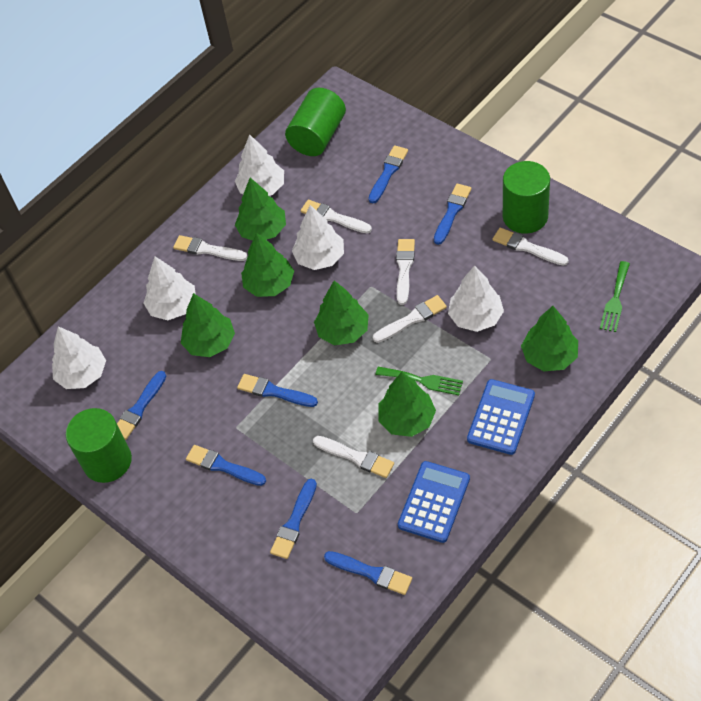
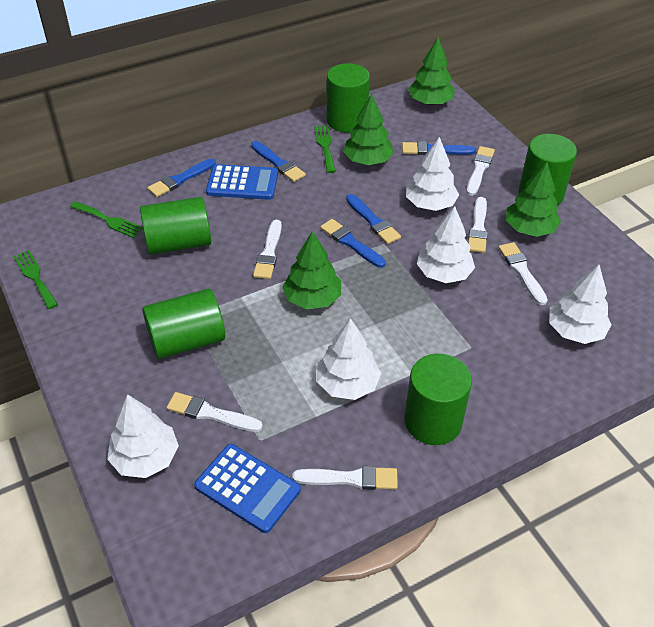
blue brush: 7 -> 5
green cylinder: 3 -> 5
green fork: 2 -> 3
green tree: 6 -> 4

